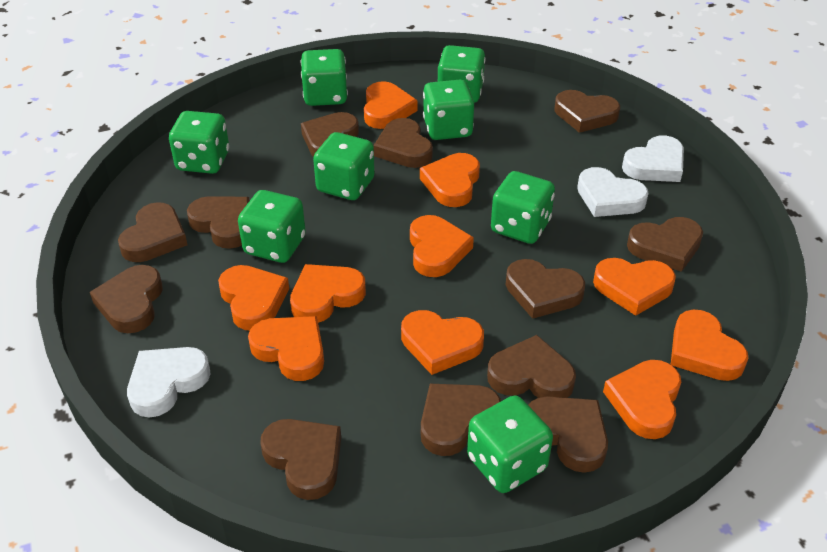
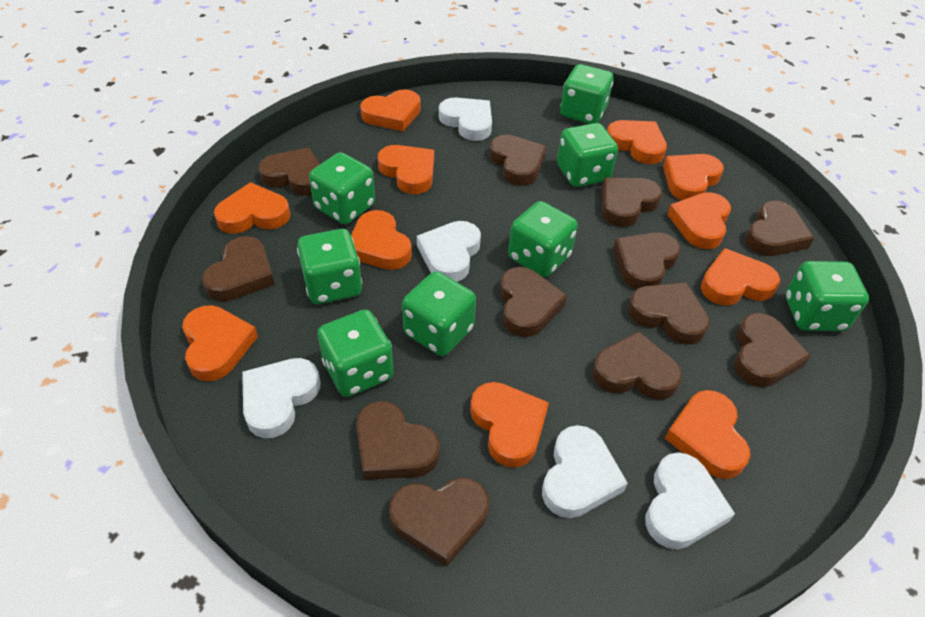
orange heart: 10 -> 11
white heart: 3 -> 5

